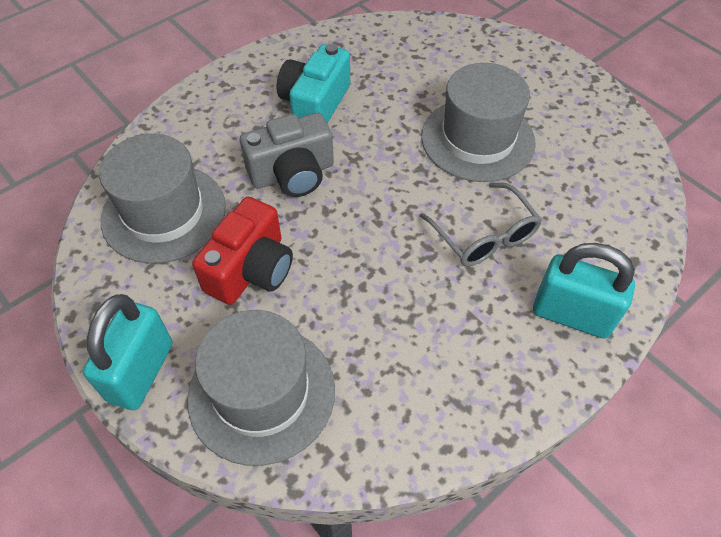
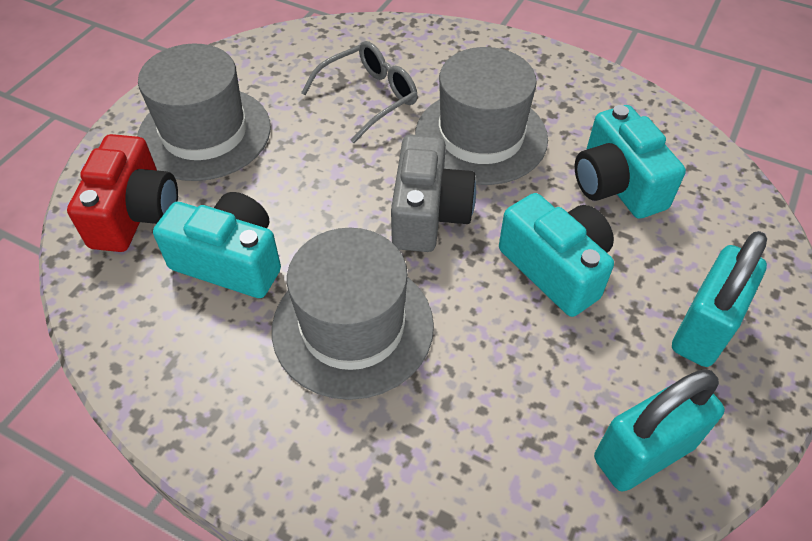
turquoise camera: 1 -> 3

